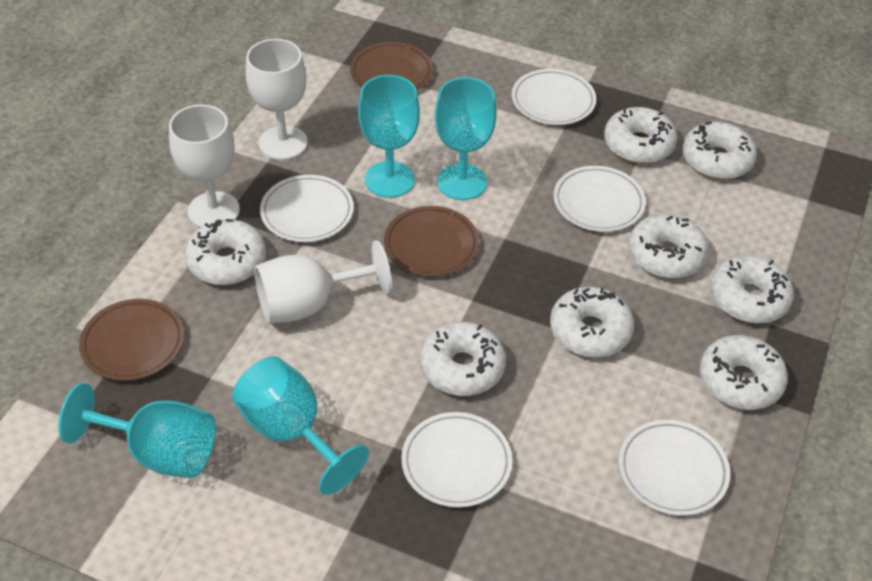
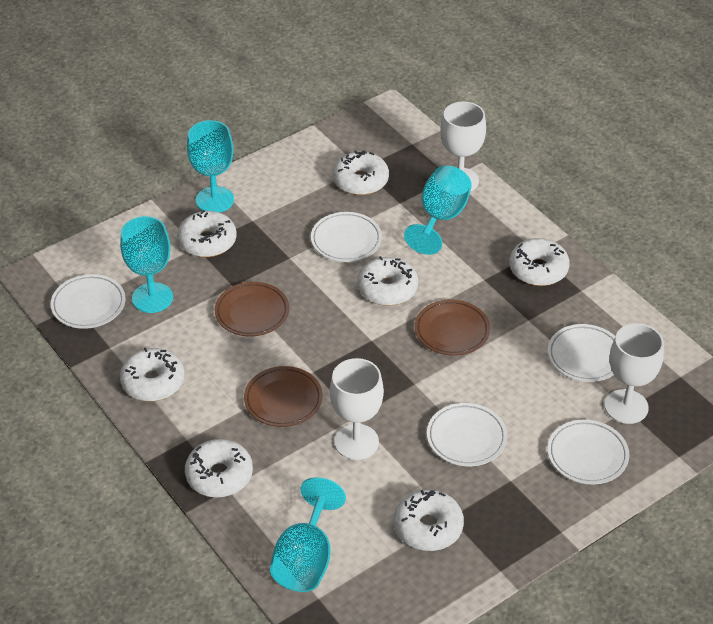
white donut: 8 -> 7

